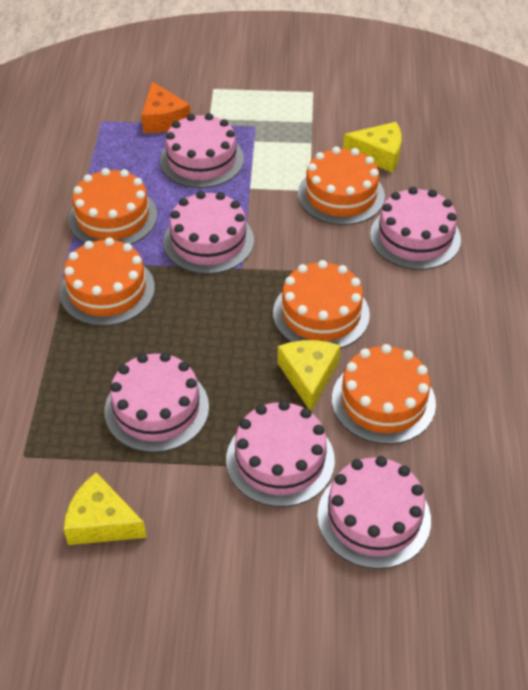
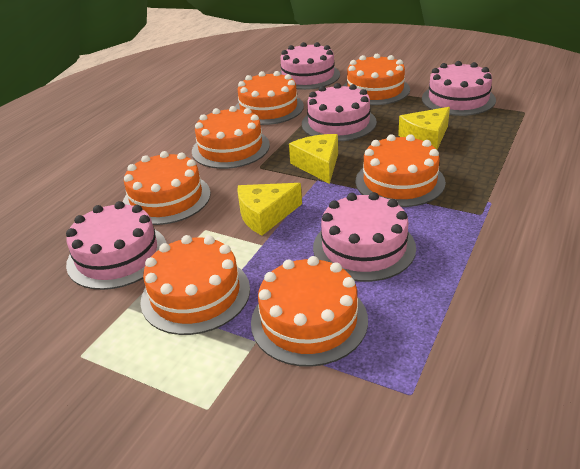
orange cake: 5 -> 7
orange cheese: 1 -> 0
pink cake: 6 -> 5

